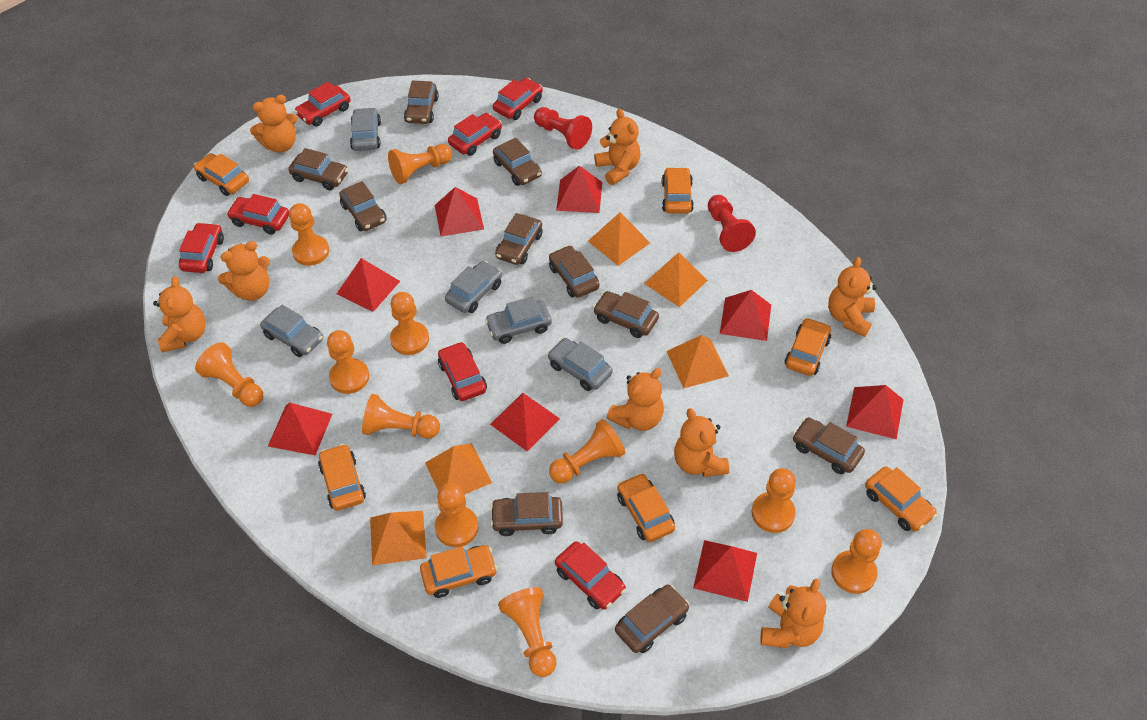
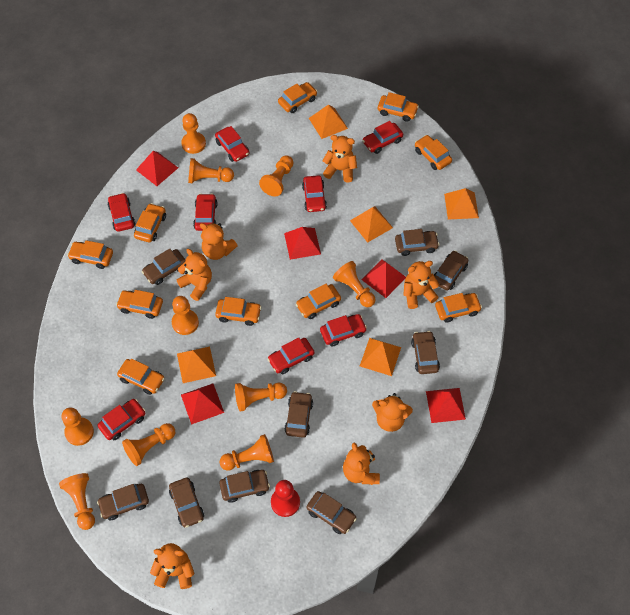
brown car: 10 -> 9
grey car: 5 -> 0
orange car: 7 -> 10
orange pawn: 11 -> 10
orange teddy bear: 8 -> 7
red car: 7 -> 8
red pawn: 2 -> 1
red pyramid: 8 -> 5

